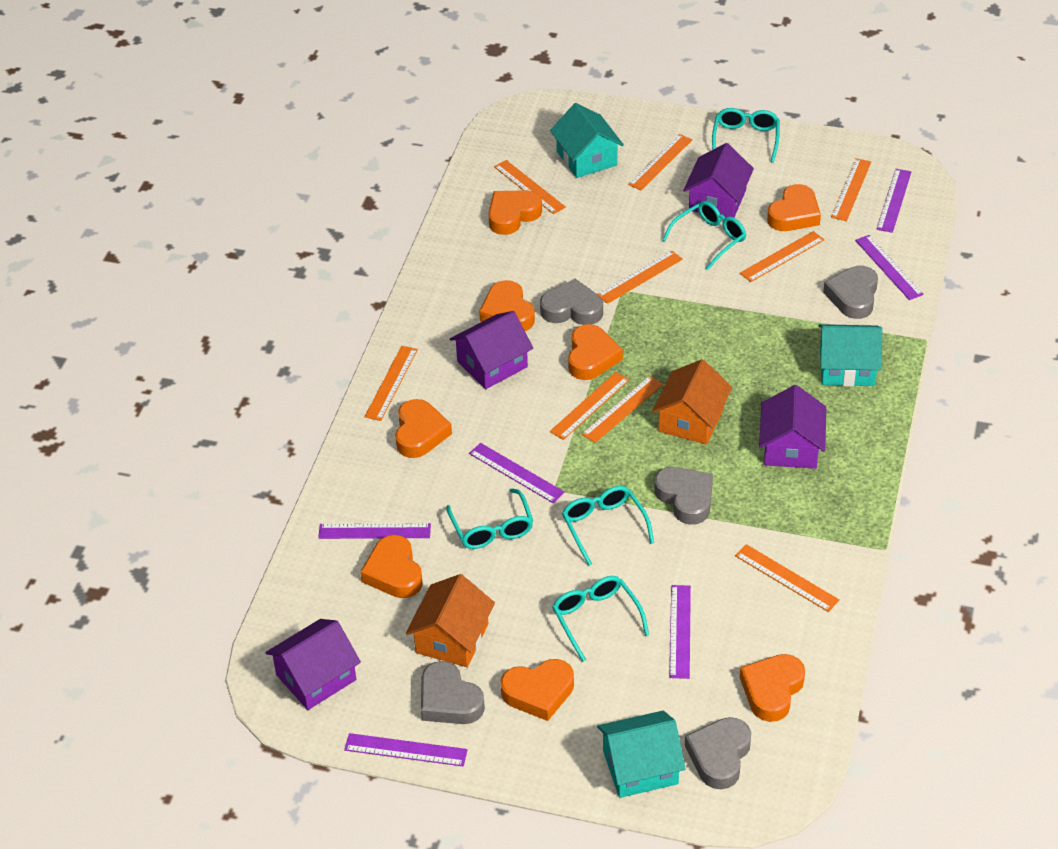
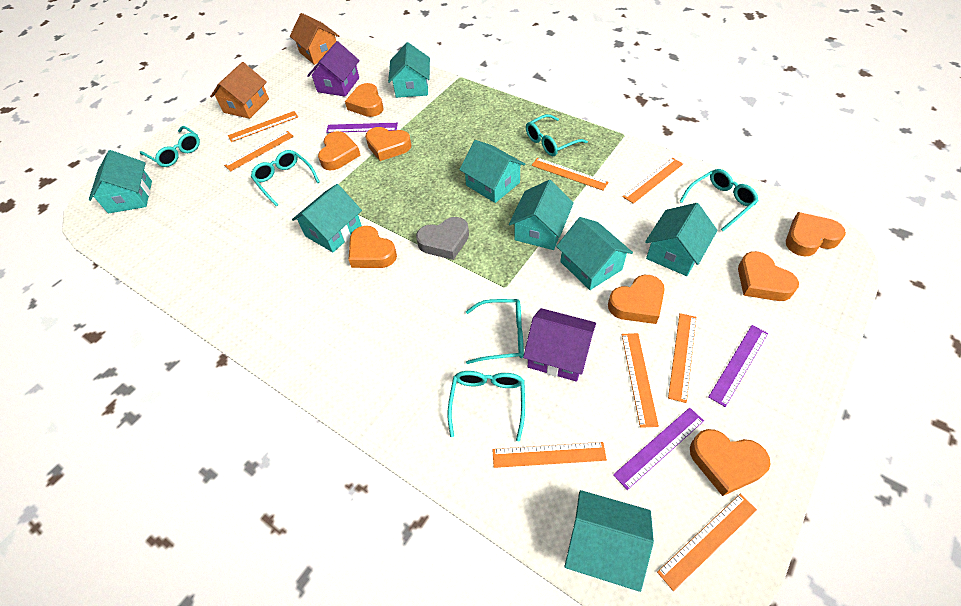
grey heart: 5 -> 1
orange ruler: 9 -> 8
purple house: 4 -> 2
purple ruler: 6 -> 3
turquoise glasses: 5 -> 6
turquoise house: 3 -> 8

